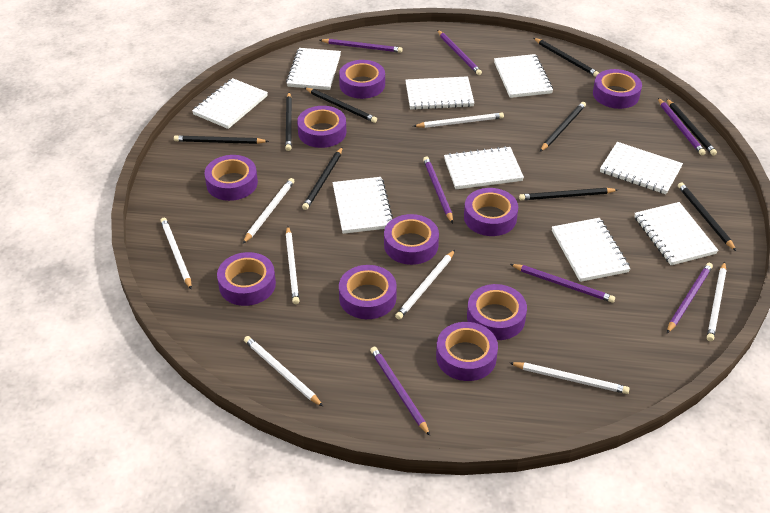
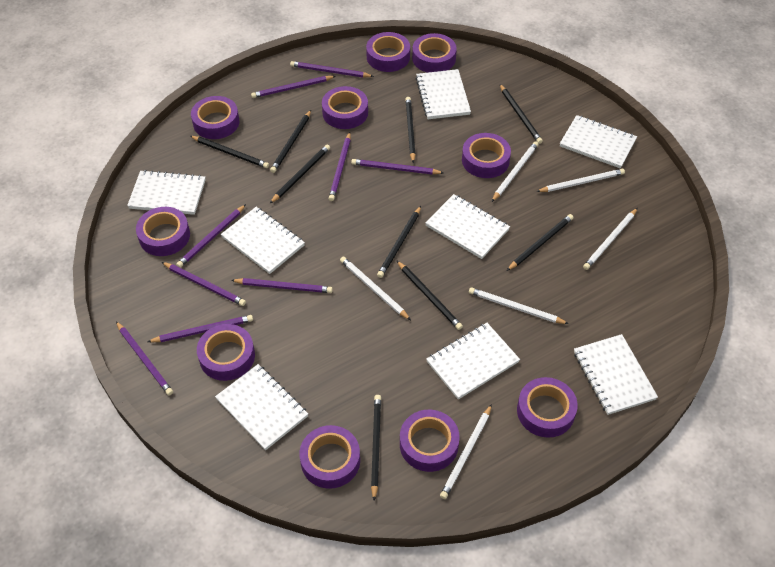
purple pencil: 7 -> 9
white notebook: 9 -> 8
white pencil: 8 -> 6

